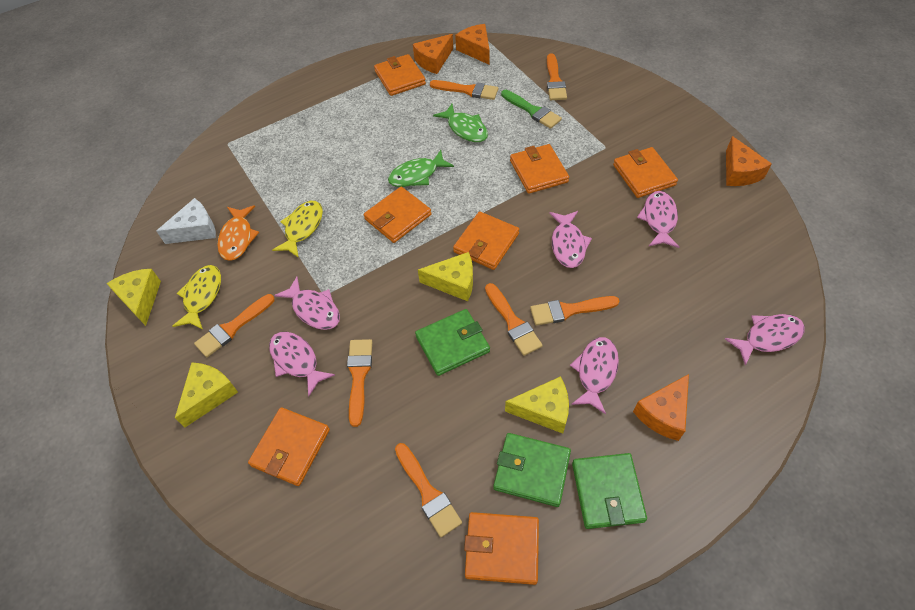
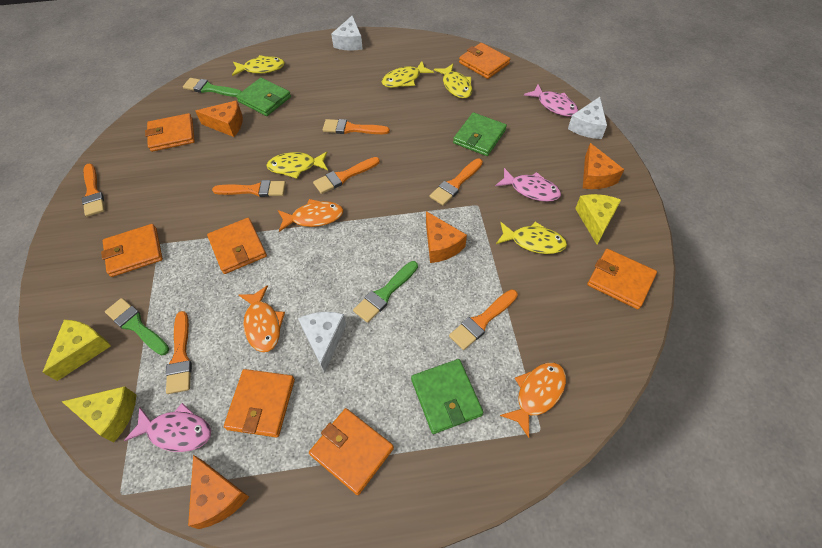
green brush: 1 -> 3
green fish: 2 -> 0
orange fish: 1 -> 3
pink fish: 6 -> 3
white cheese: 1 -> 3
yellow cheese: 4 -> 3
yellow fish: 2 -> 5

